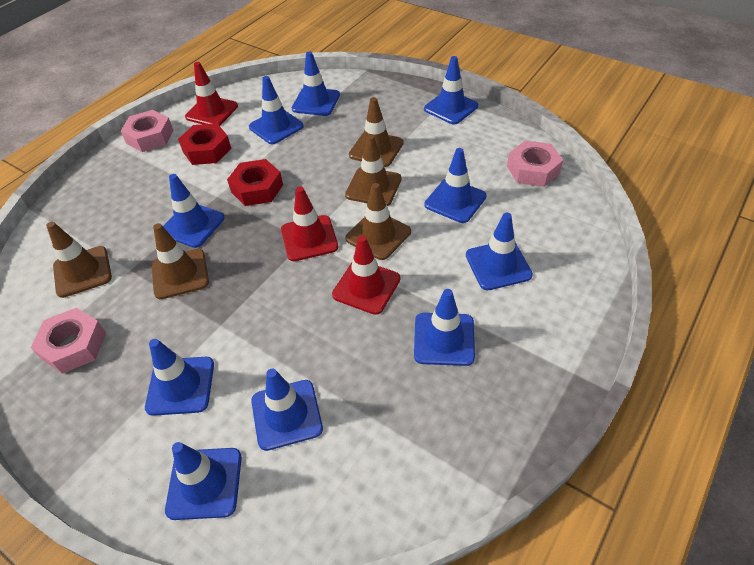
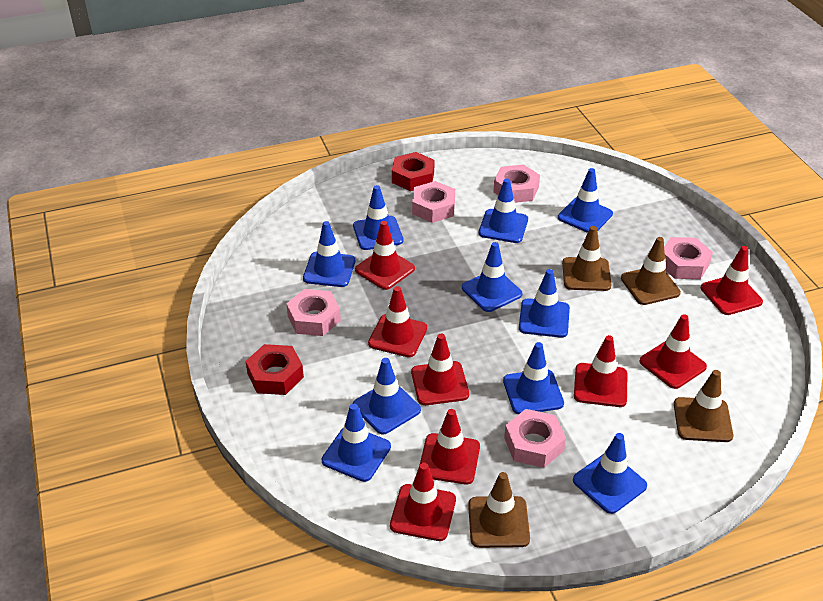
brown traffic cone: 5 -> 4
pink nut: 3 -> 5
red traffic cone: 3 -> 8

